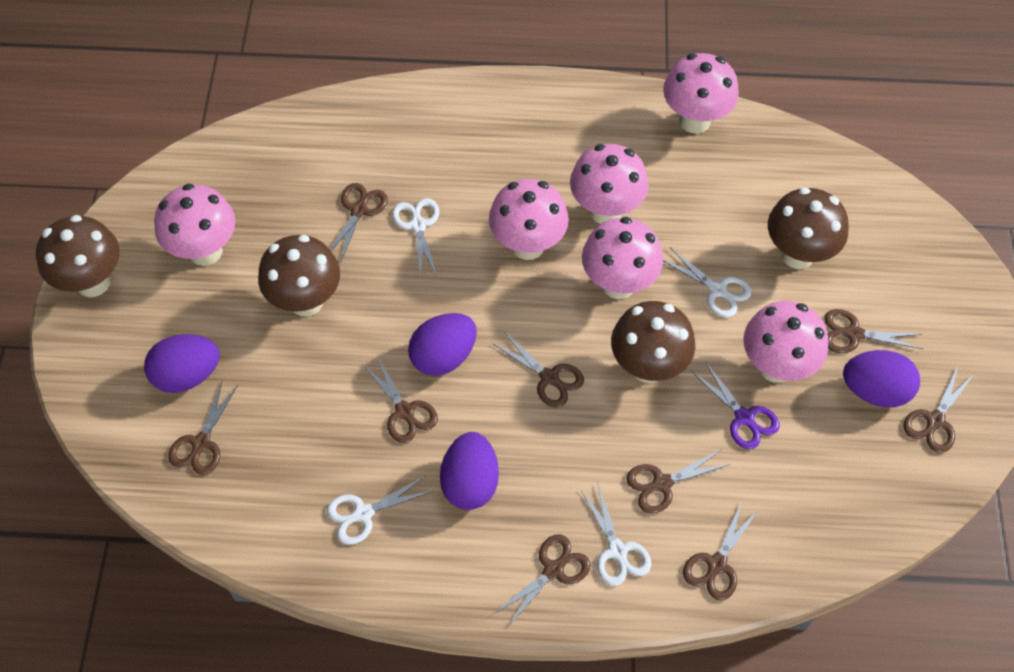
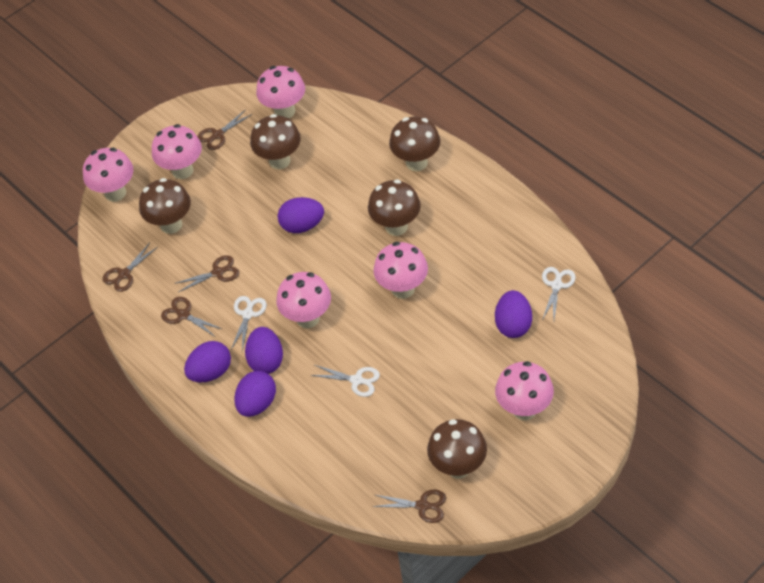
brown mushroom: 4 -> 5
brown scissors: 9 -> 5
purple egg: 4 -> 5
purple scissors: 1 -> 0
white scissors: 4 -> 3

